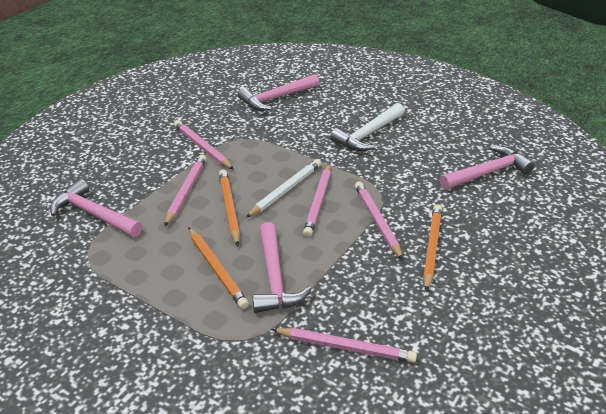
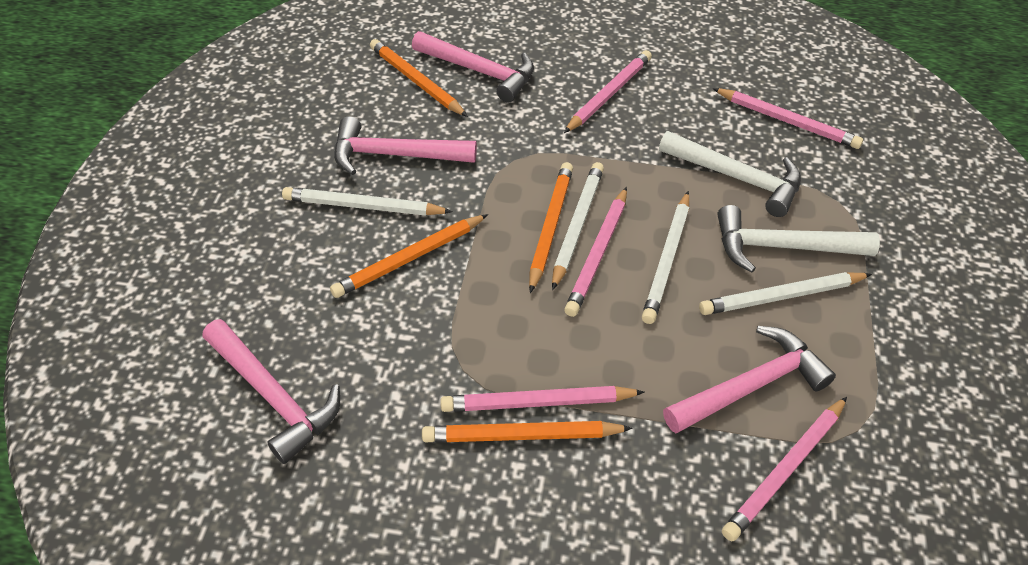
orange pencil: 3 -> 4
white hammer: 1 -> 2
white pencil: 1 -> 4

